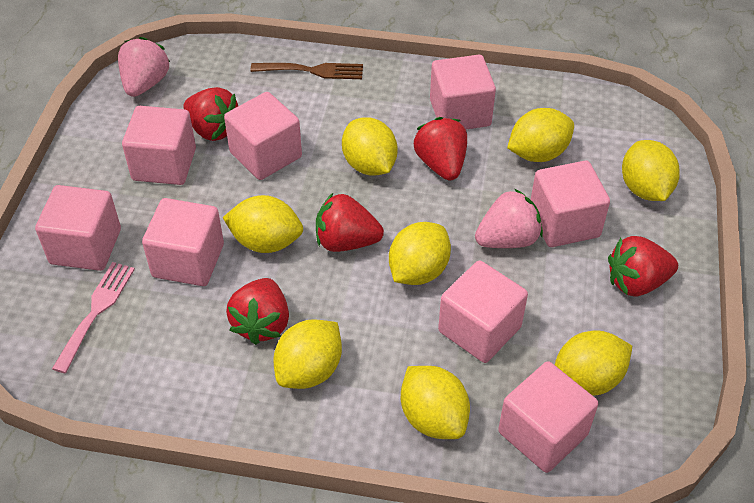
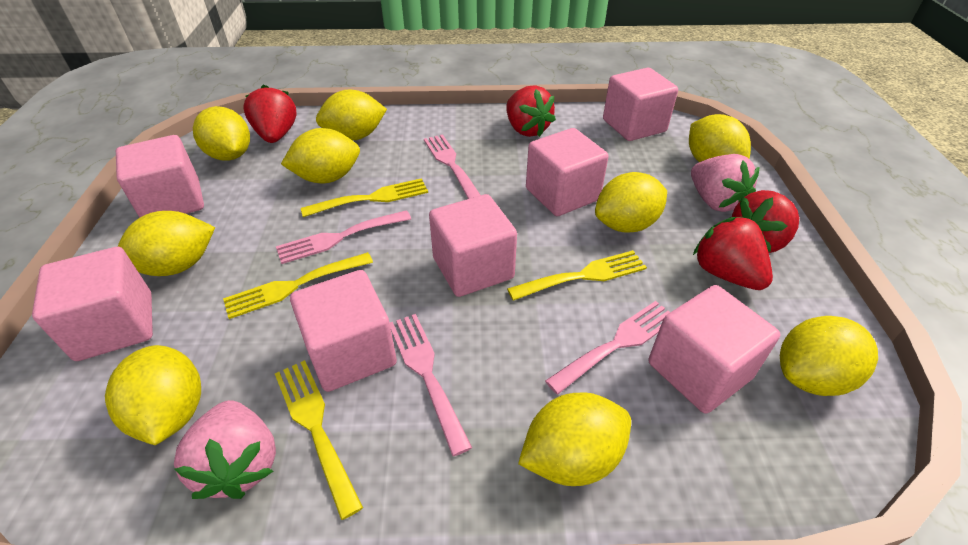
brown fork: 1 -> 0
pink cube: 8 -> 7
pink fork: 1 -> 4
red strawberry: 5 -> 4
yellow fork: 0 -> 4
yellow lemon: 8 -> 9

